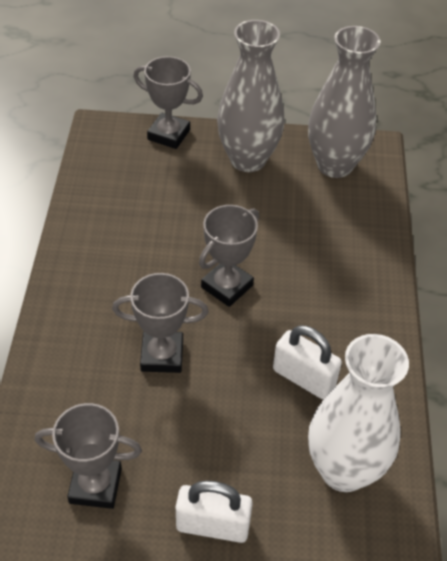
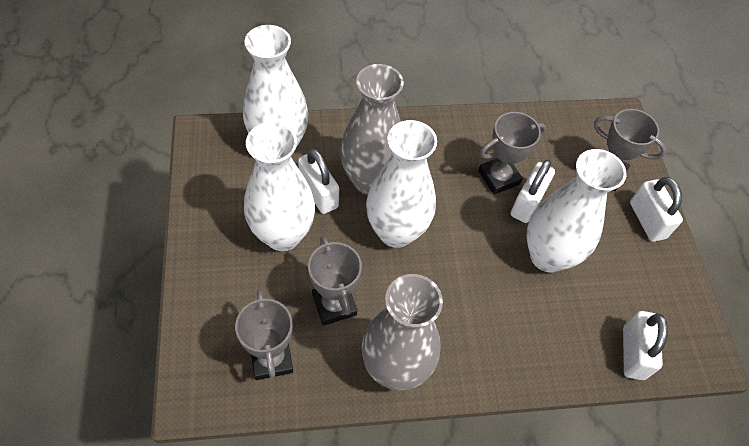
white padlock: 2 -> 4
white vase: 1 -> 4

